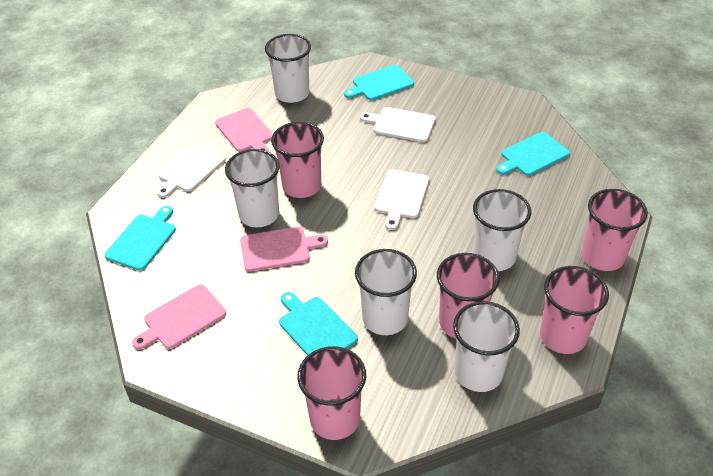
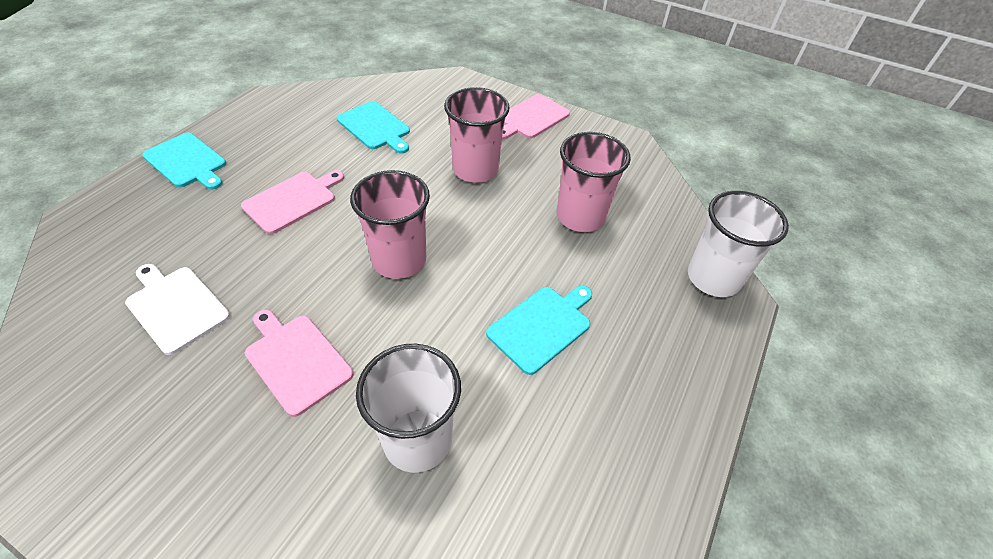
pink cup: 5 -> 3
turquoise cutting board: 4 -> 3
white cup: 5 -> 2
white cutting board: 3 -> 1

